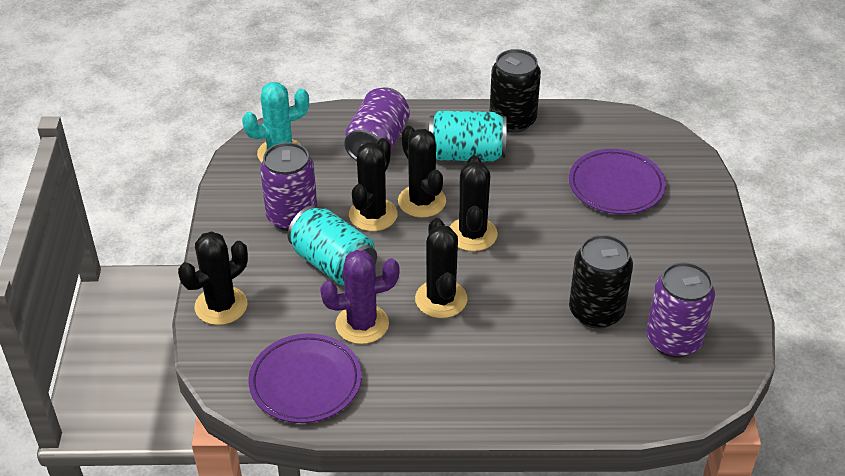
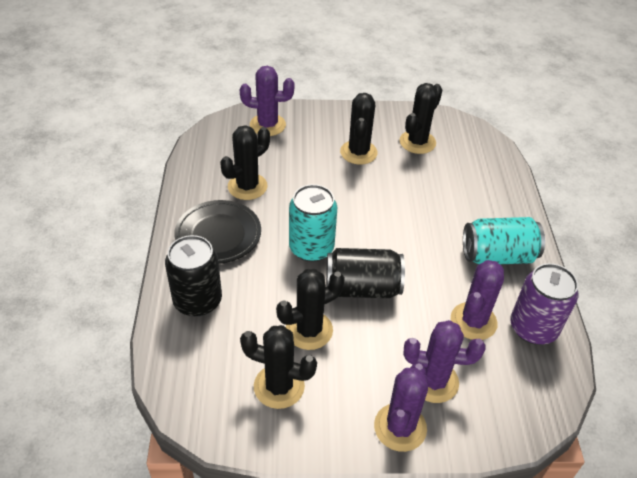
black plate: 0 -> 1
purple cactus: 1 -> 4
purple can: 3 -> 1
purple plate: 2 -> 0
turquoise cactus: 1 -> 0

